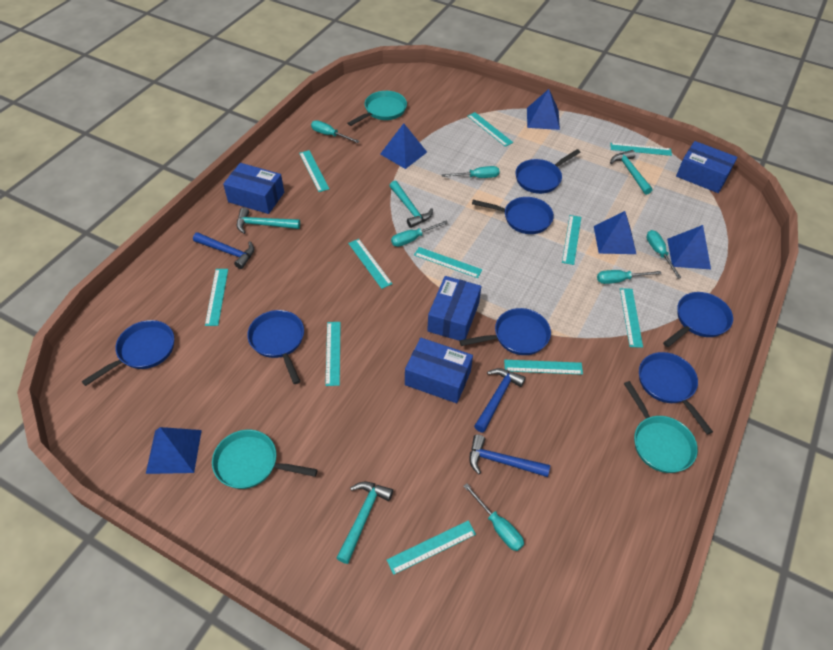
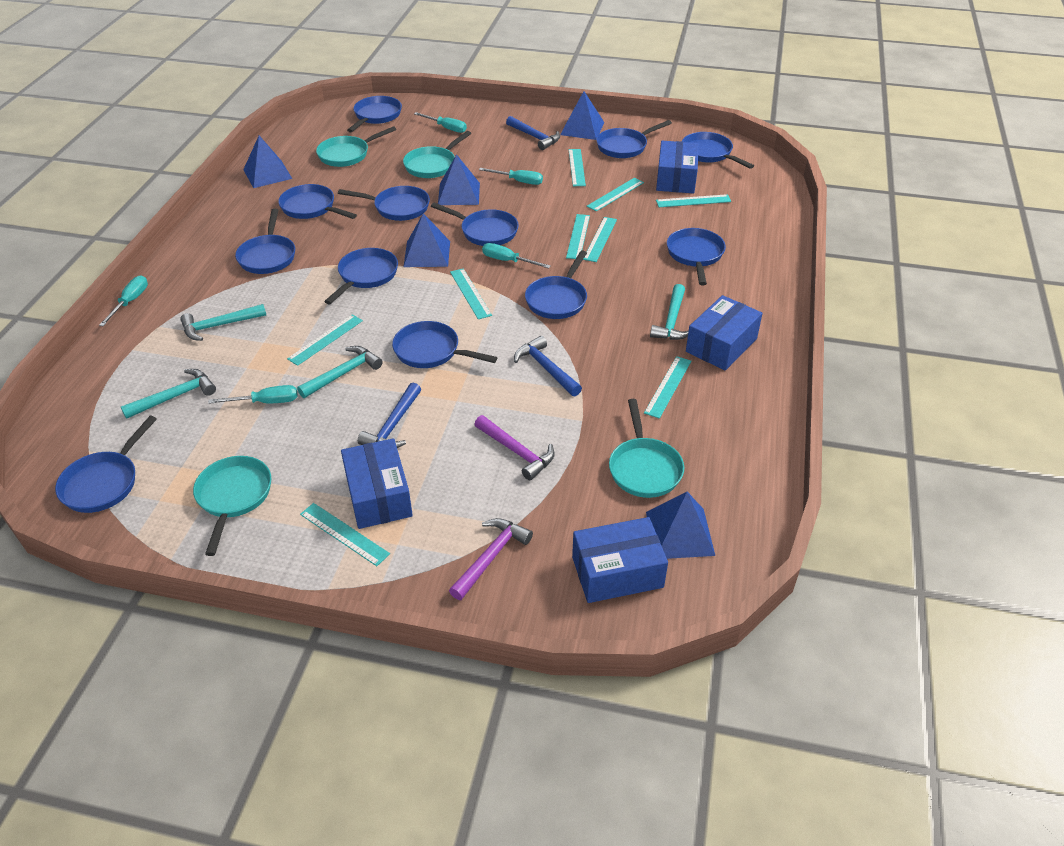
blue pan: 7 -> 12
purple hammer: 0 -> 2
turquoise pan: 3 -> 4
turquoise ruler: 11 -> 9
turquoise screwdriver: 6 -> 5

